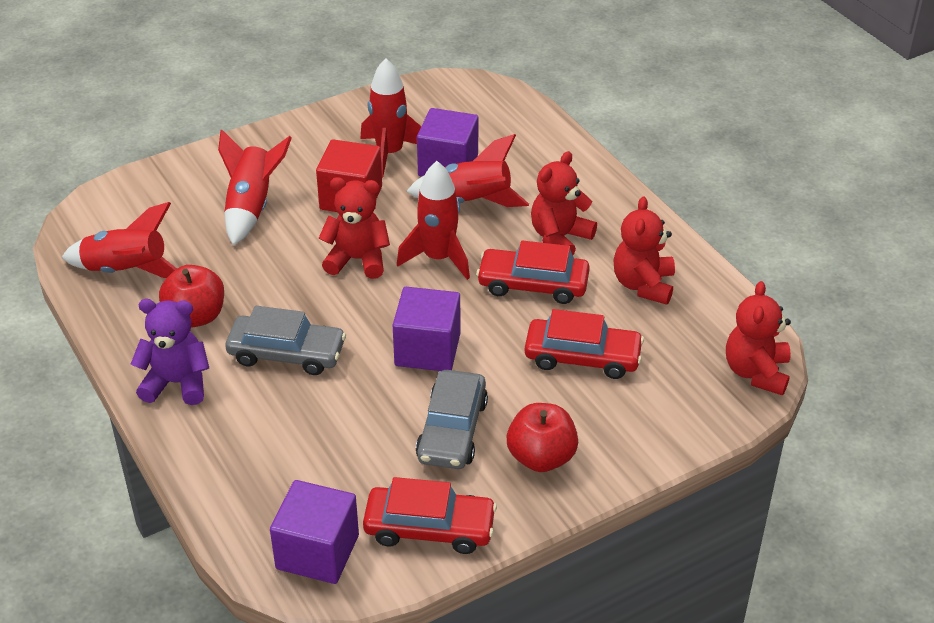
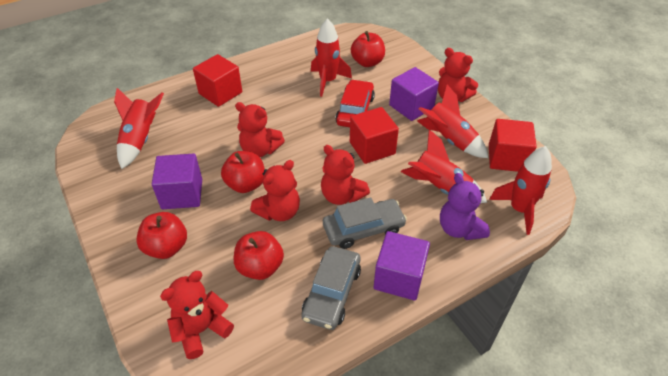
red apple: 2 -> 4
red car: 3 -> 1
red cube: 1 -> 3
red teddy bear: 4 -> 5

